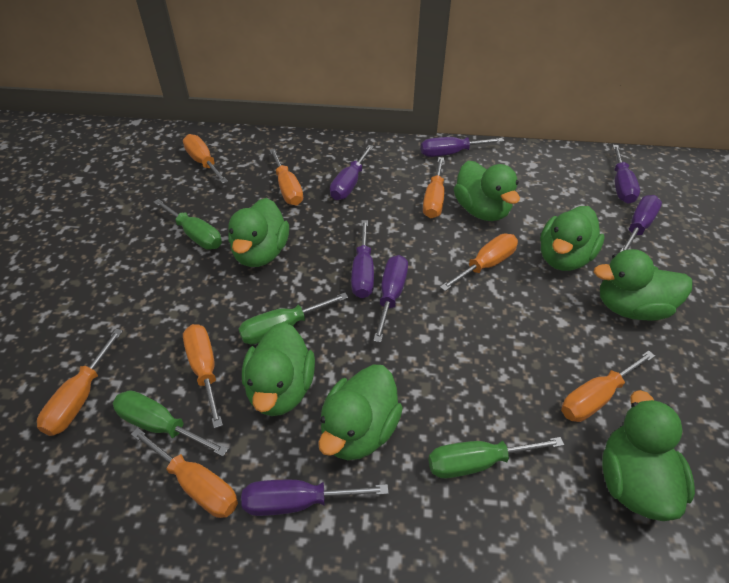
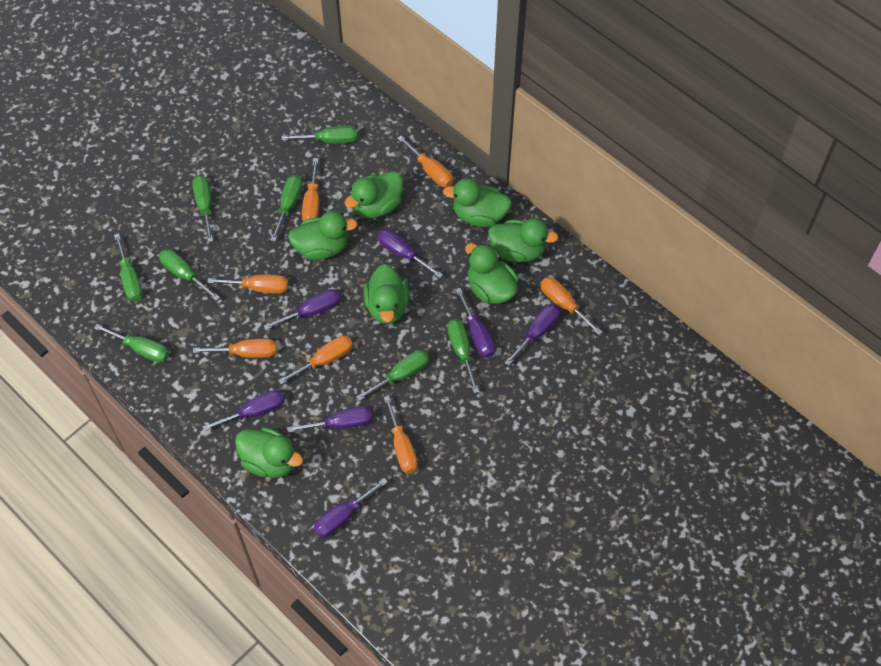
green screwdriver: 4 -> 8
orange screwdriver: 8 -> 7

